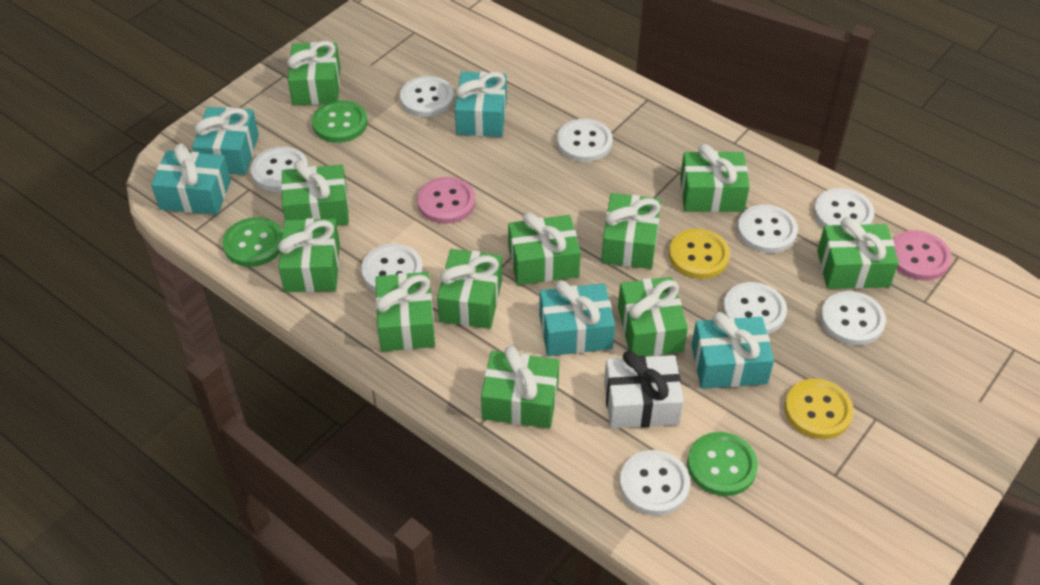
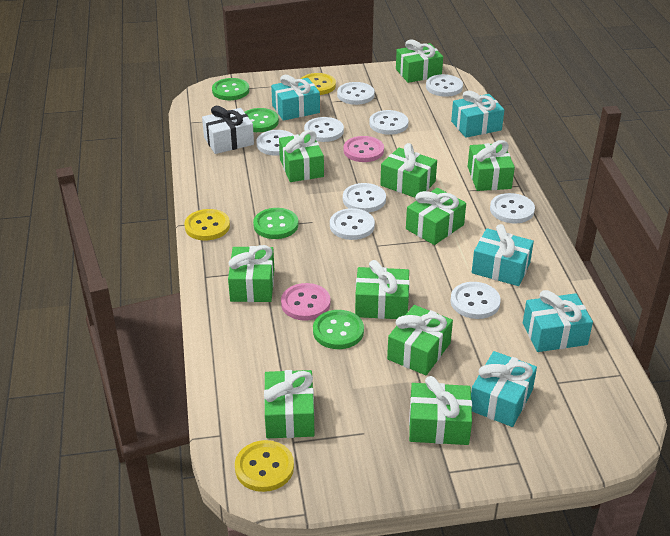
green button: 3 -> 4
green gift: 11 -> 10
yellow button: 2 -> 3

